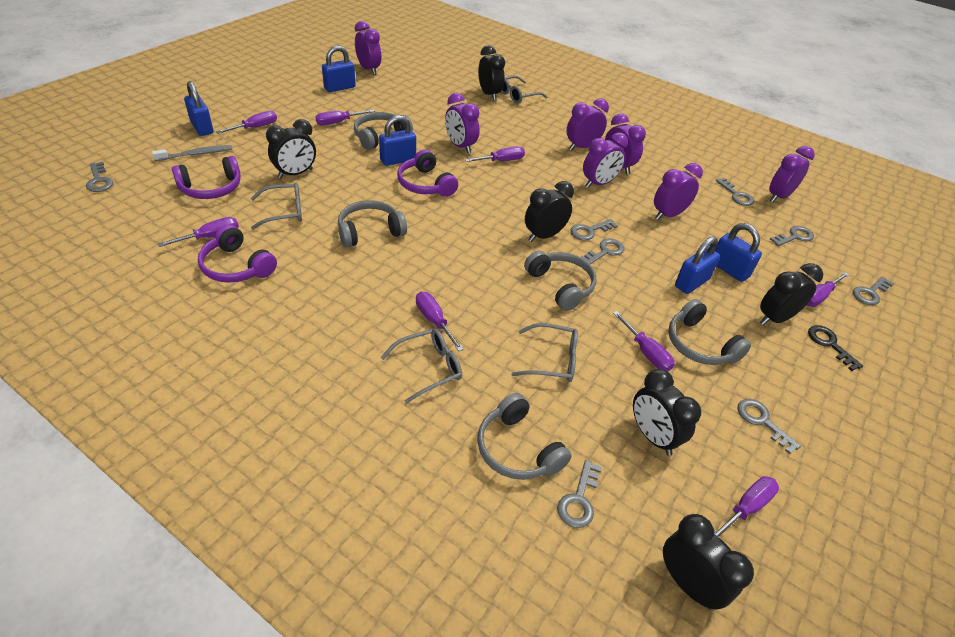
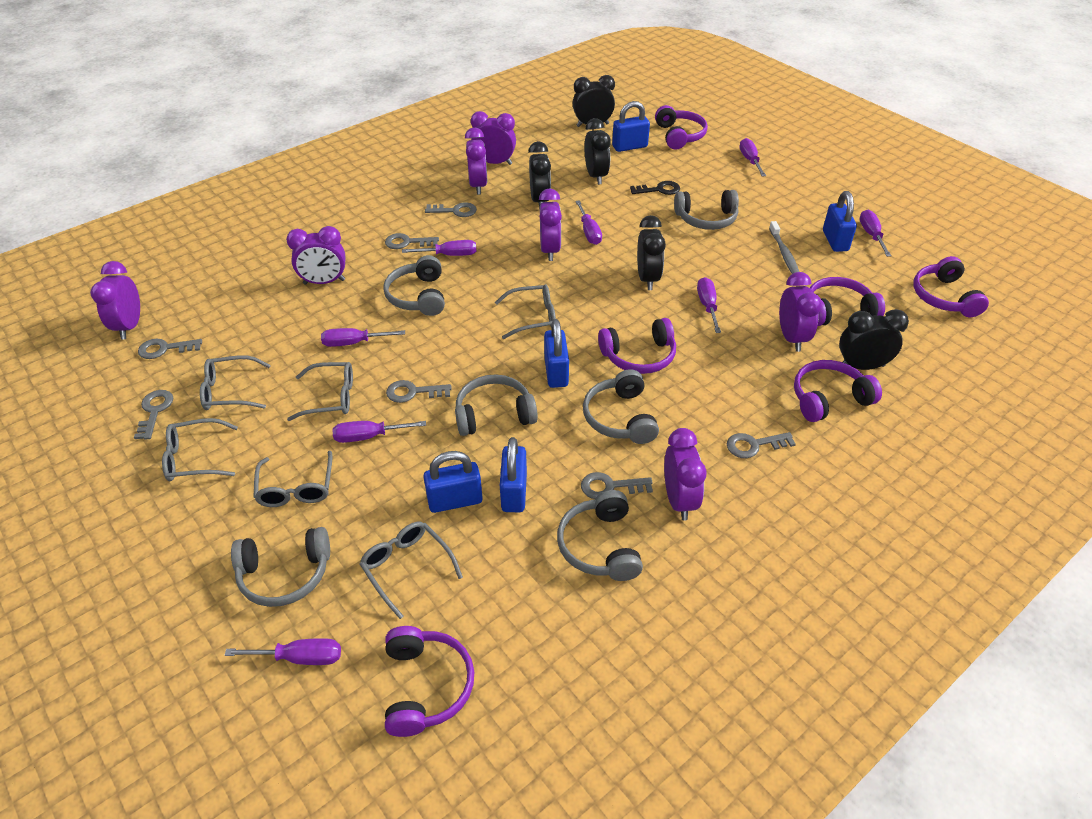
black clock: 6 -> 5
grey glasses: 4 -> 6
grey headphones: 5 -> 6
grey key: 8 -> 7
purple headphones: 3 -> 6

